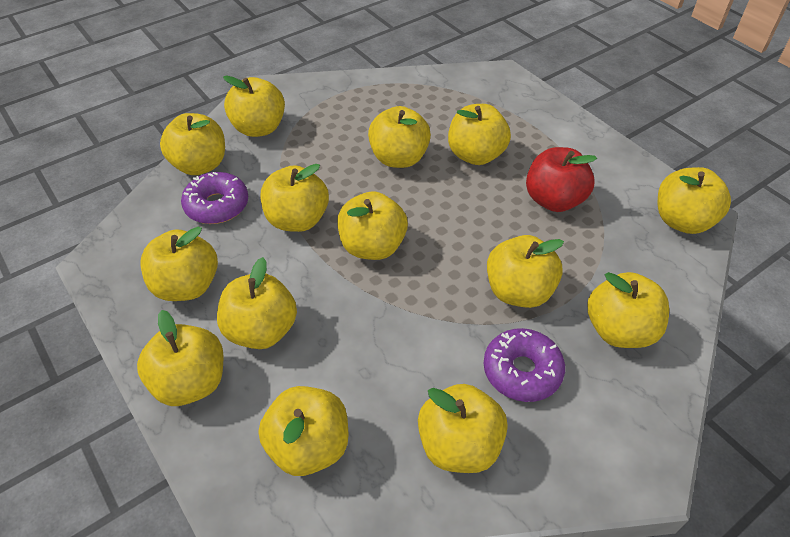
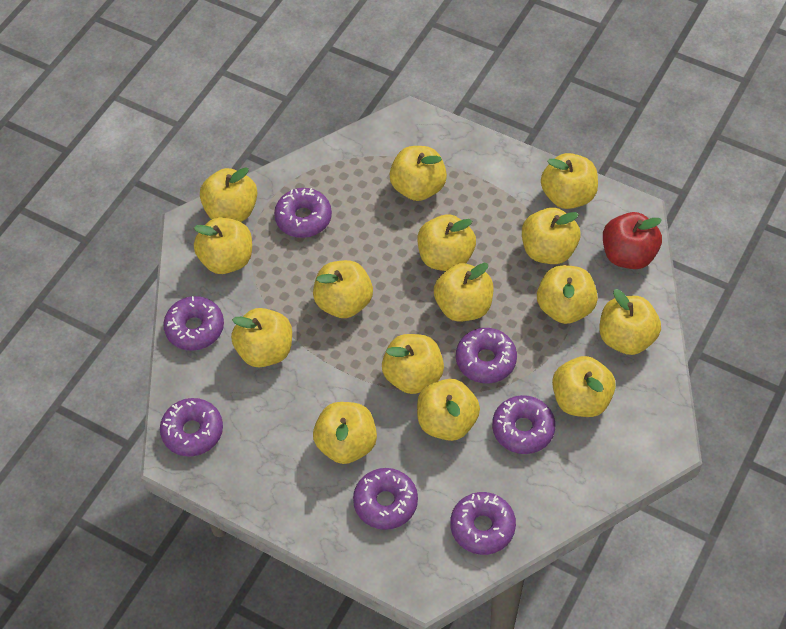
purple donut: 2 -> 7
yellow apple: 14 -> 15

